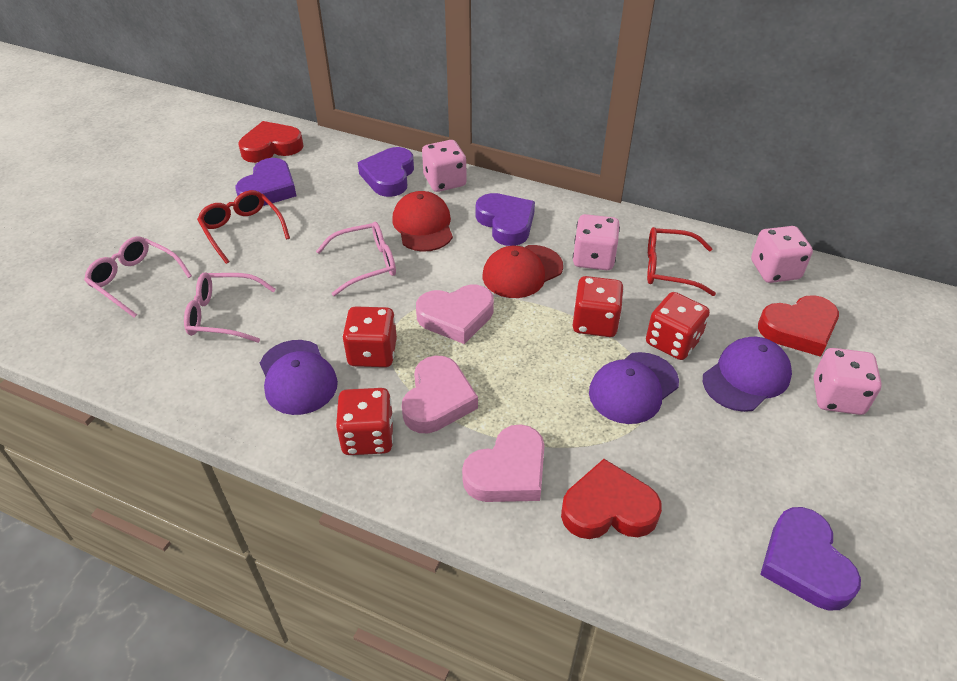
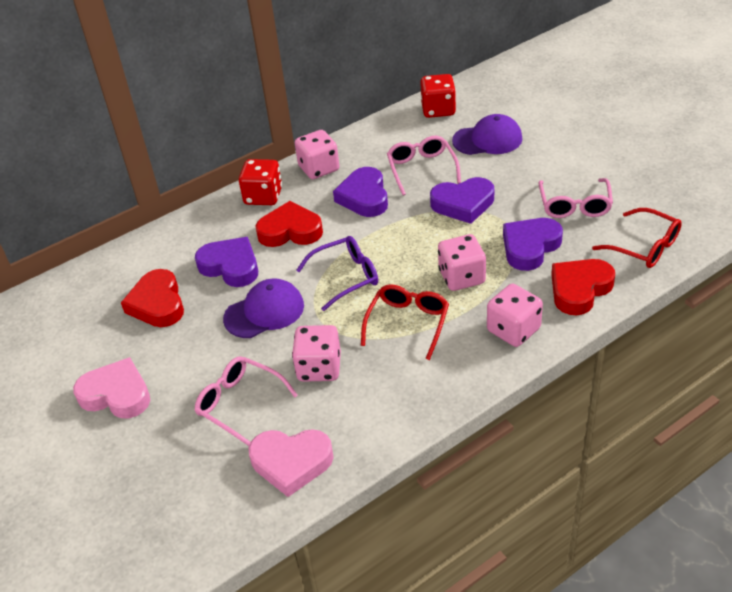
pink heart: 3 -> 2
purple cap: 3 -> 2
purple glasses: 0 -> 1
red cap: 2 -> 0
red dice: 4 -> 2

